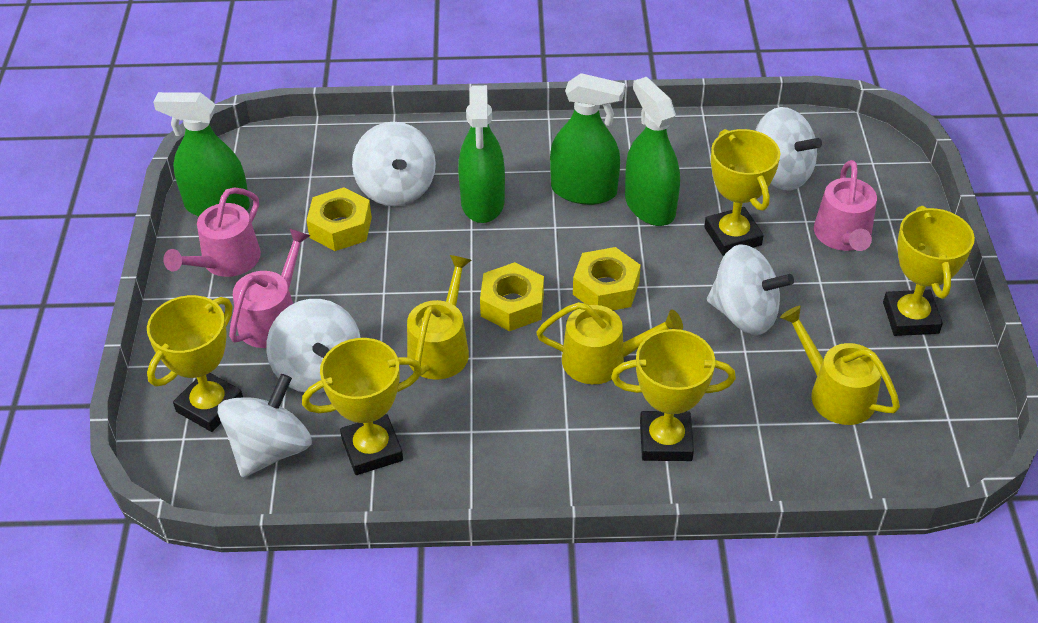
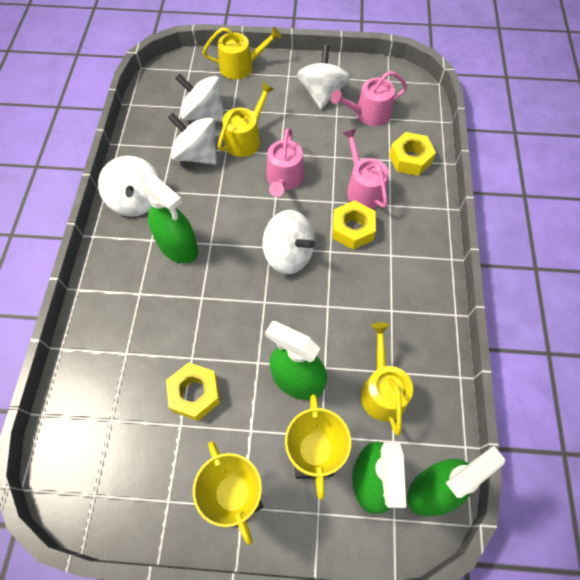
yellow trophy: 5 -> 2

